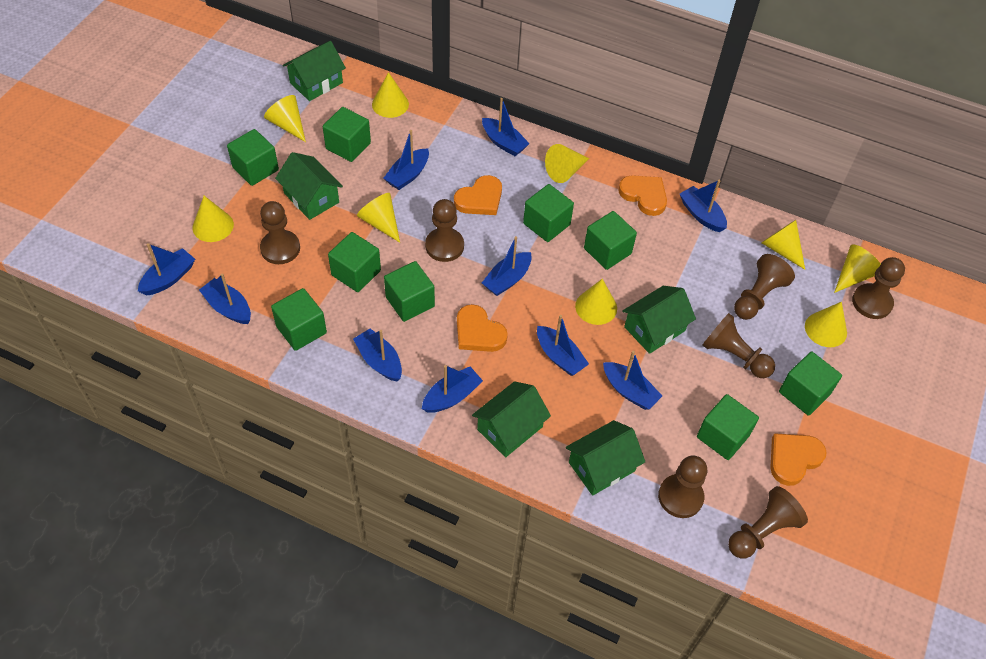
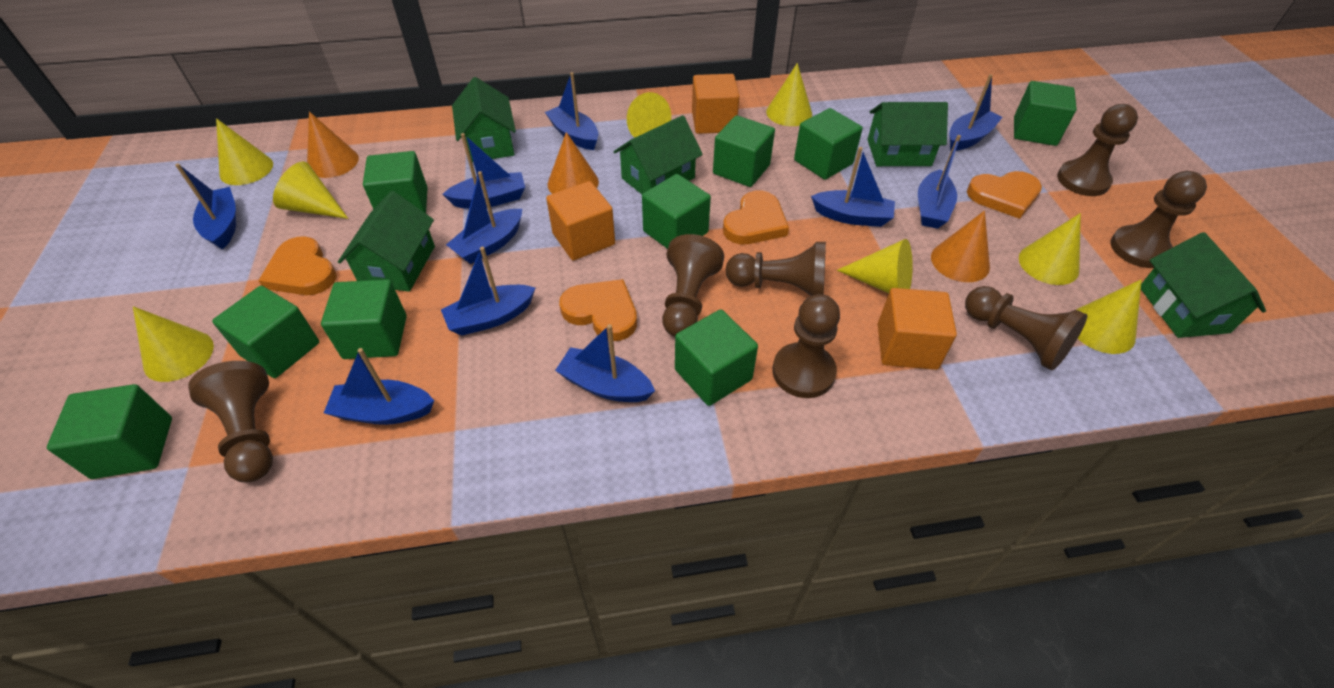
orange cone: 0 -> 3
orange cube: 0 -> 3
yellow cone: 9 -> 8

